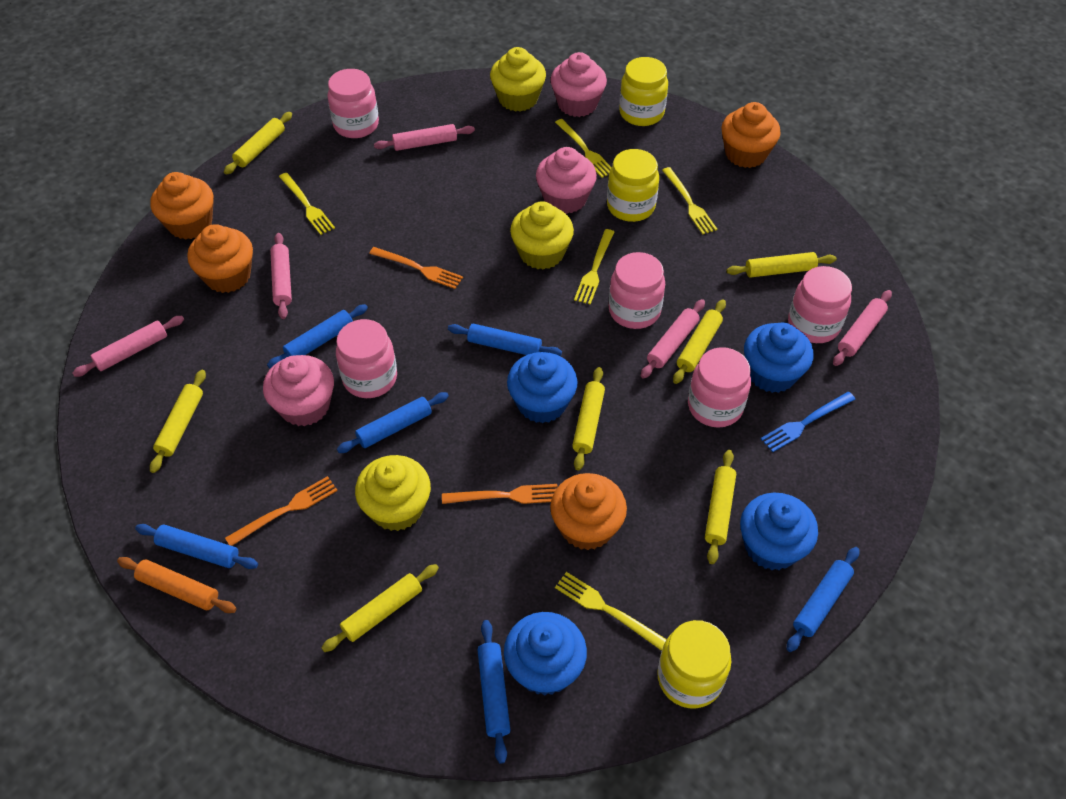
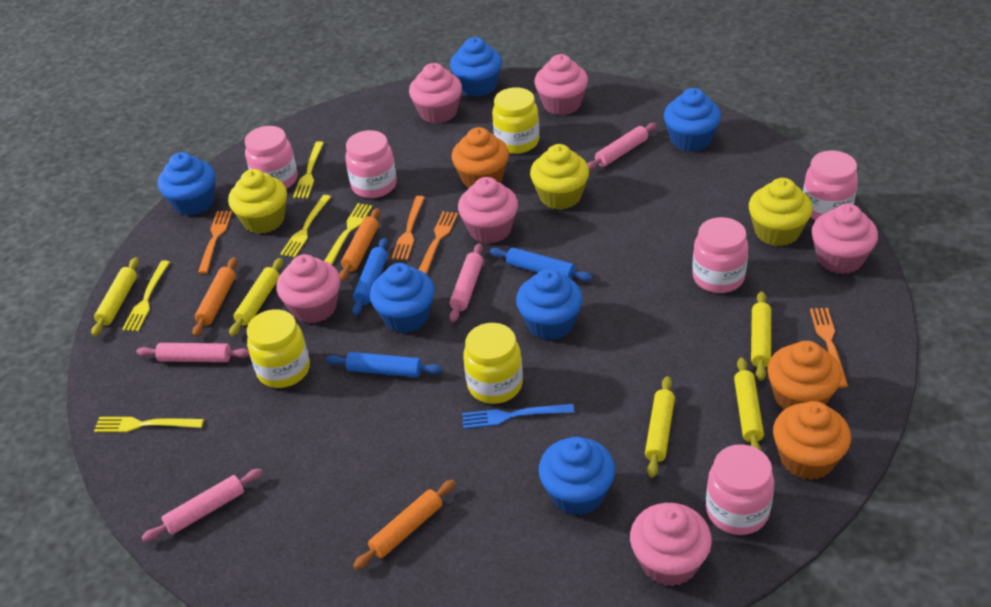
blue cupcake: 4 -> 6
blue rolling pin: 6 -> 3
orange cupcake: 4 -> 3
orange fork: 3 -> 4
orange rolling pin: 1 -> 3
pink cupcake: 3 -> 6
pink rolling pin: 5 -> 4
yellow rolling pin: 7 -> 5

